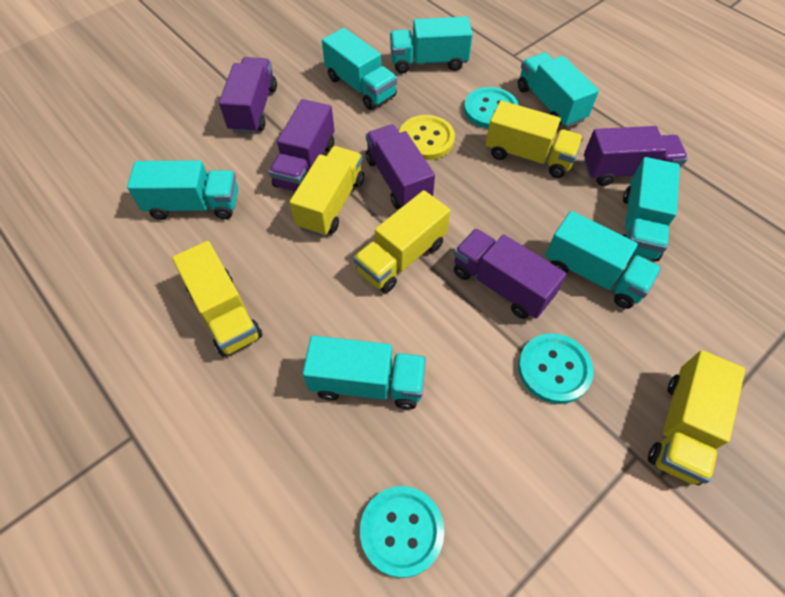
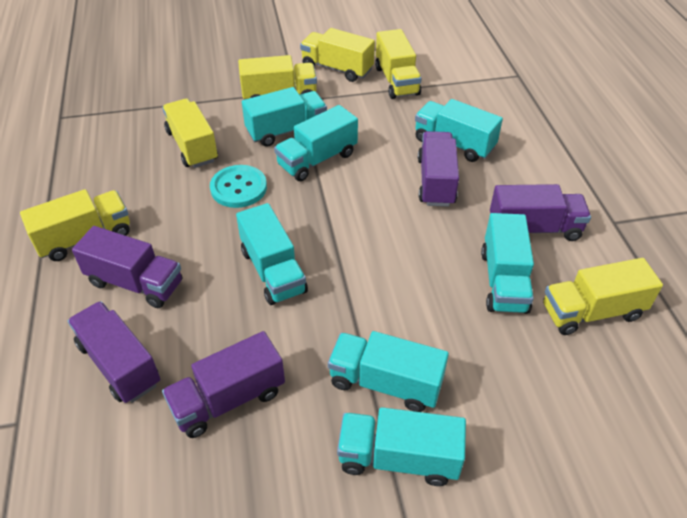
turquoise button: 3 -> 1
yellow button: 1 -> 0
yellow truck: 5 -> 6

